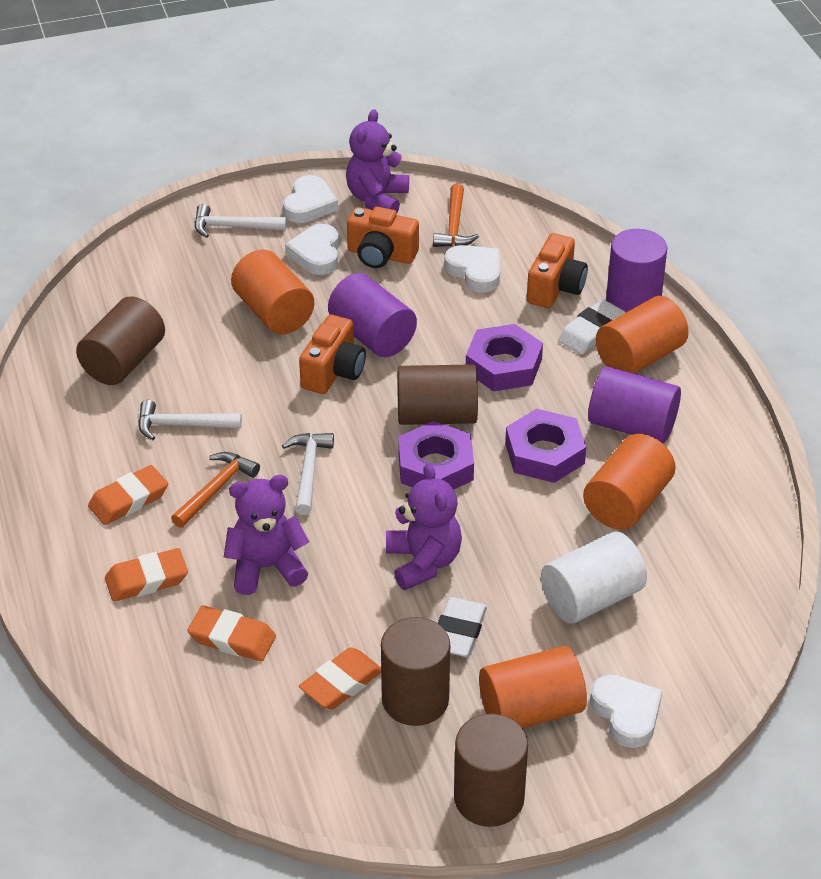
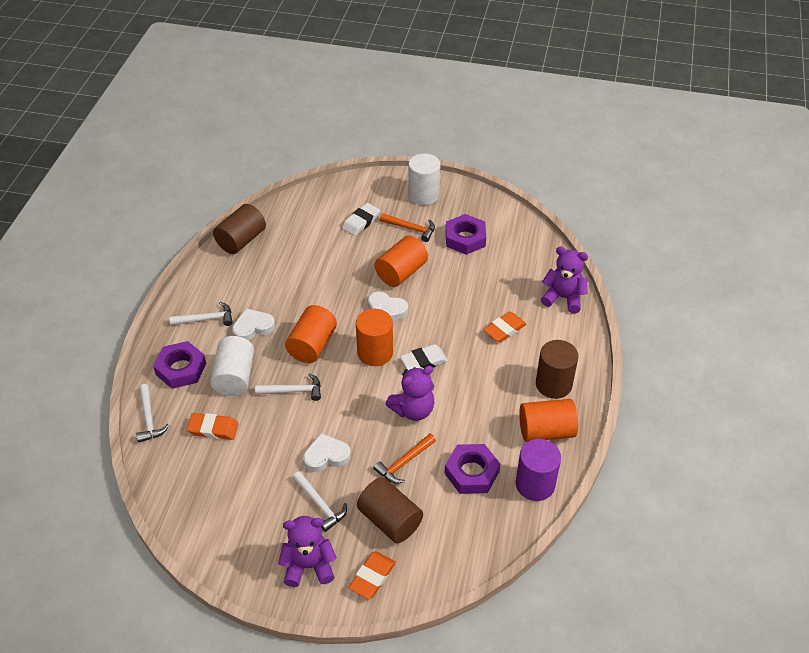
brown cylinder: 4 -> 3
orange camera: 3 -> 0
orange eraser: 4 -> 3
purple cylinder: 3 -> 1
white cylinder: 1 -> 2
white hammer: 3 -> 4
white heart: 4 -> 3

